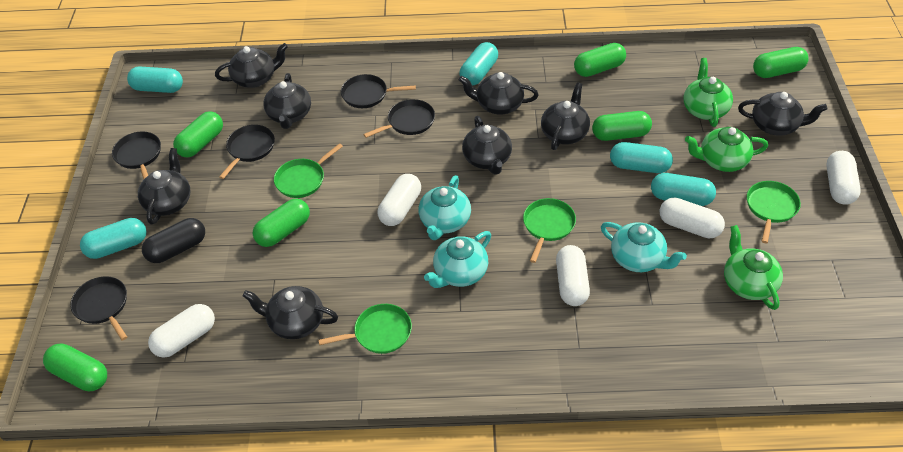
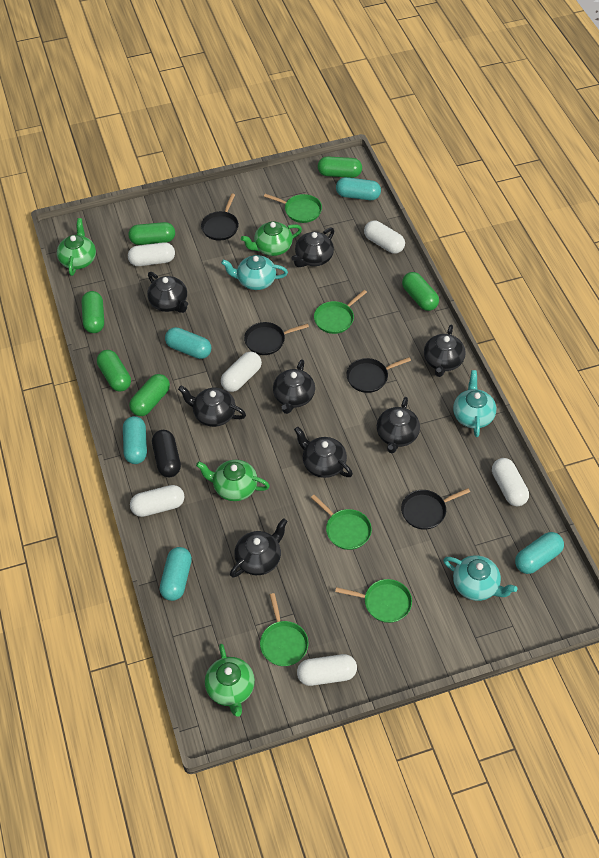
black pan: 5 -> 4
green pan: 4 -> 5
green teapot: 3 -> 4
white capsule: 5 -> 6

